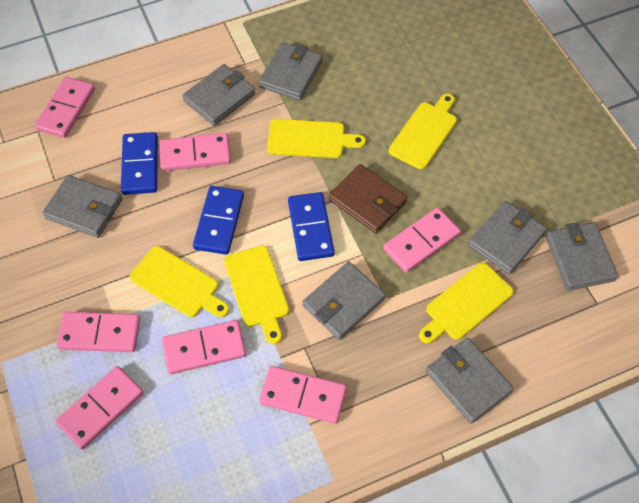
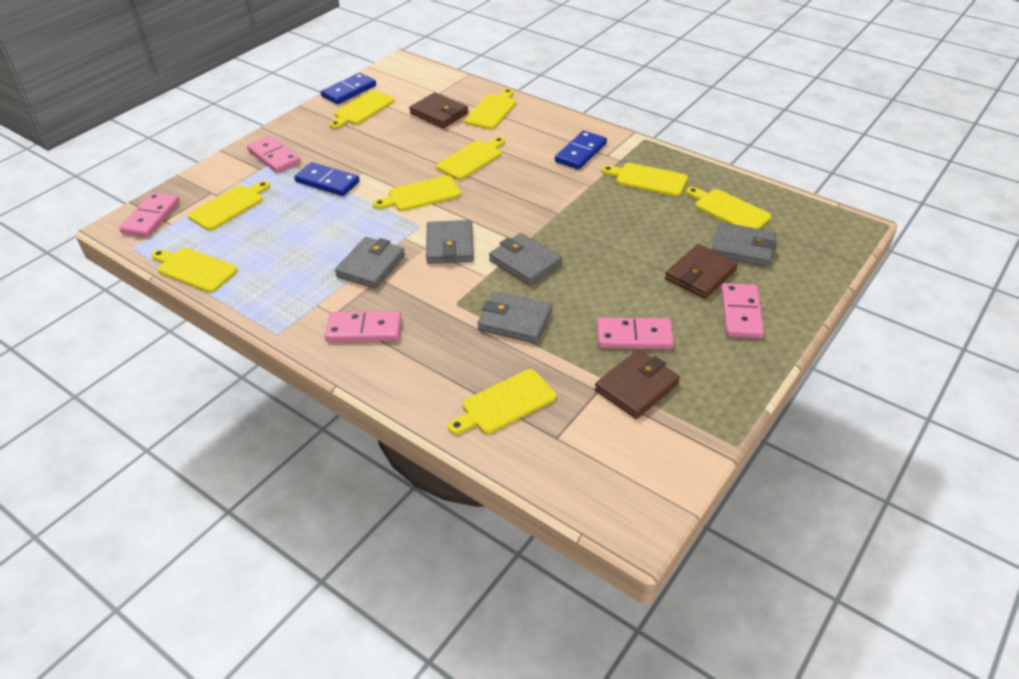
brown wallet: 1 -> 3
grey wallet: 7 -> 5
pink domino: 7 -> 5
yellow cutting board: 5 -> 9

